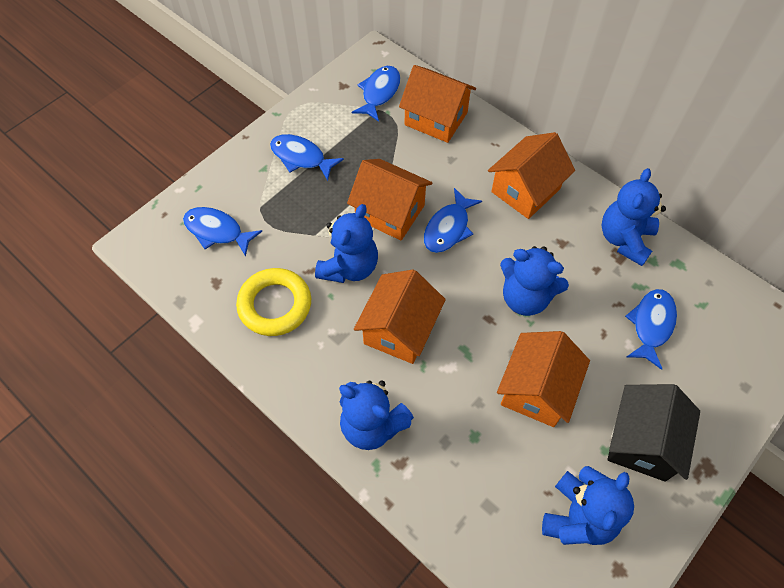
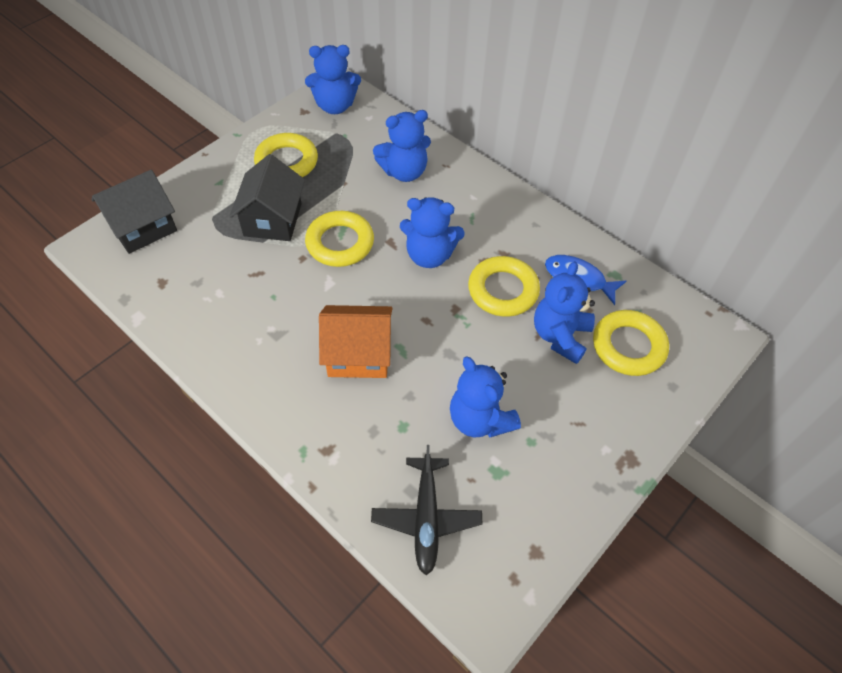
black house: 1 -> 2
black plane: 0 -> 1
blue fish: 5 -> 1
orange house: 5 -> 1
yellow ring: 1 -> 4

